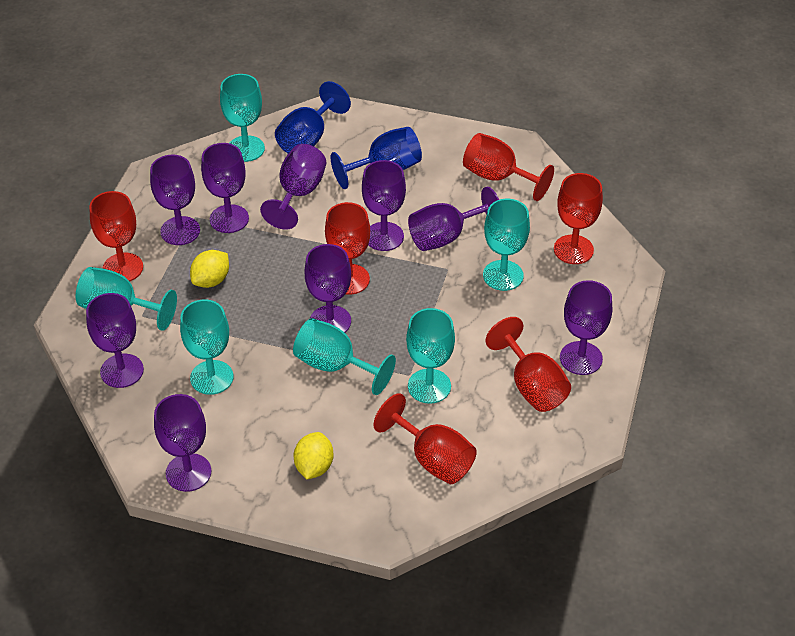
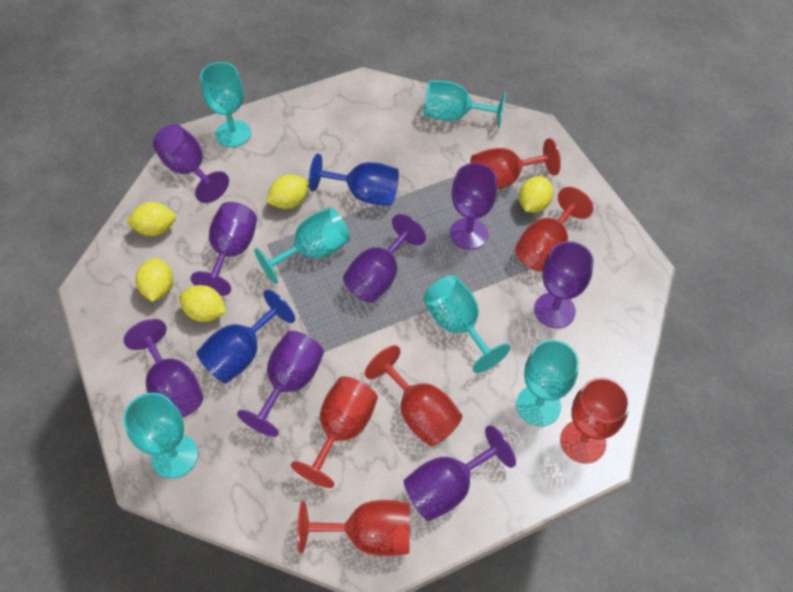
purple goblet: 9 -> 8
yellow lemon: 2 -> 5

